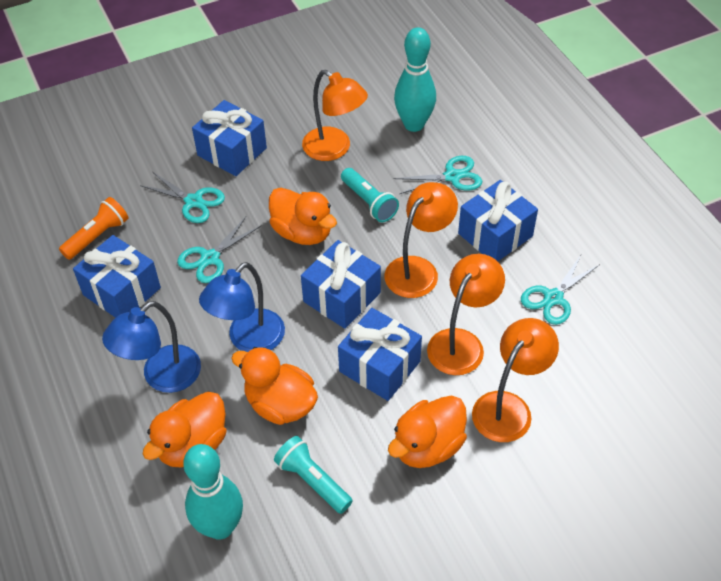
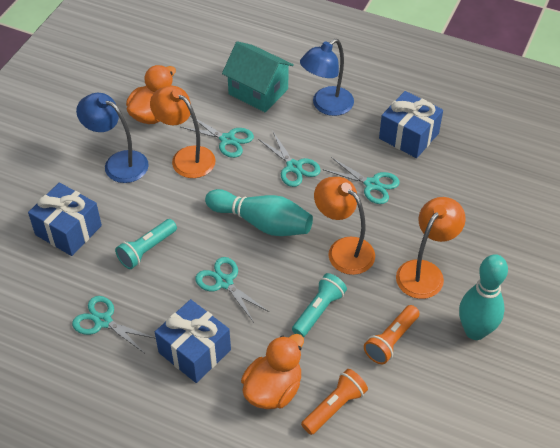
blue gift: 5 -> 3
orange duck: 4 -> 2
orange flashlight: 1 -> 2
orange lamp: 4 -> 3
turquoise house: 0 -> 1
turquoise scissors: 4 -> 5

